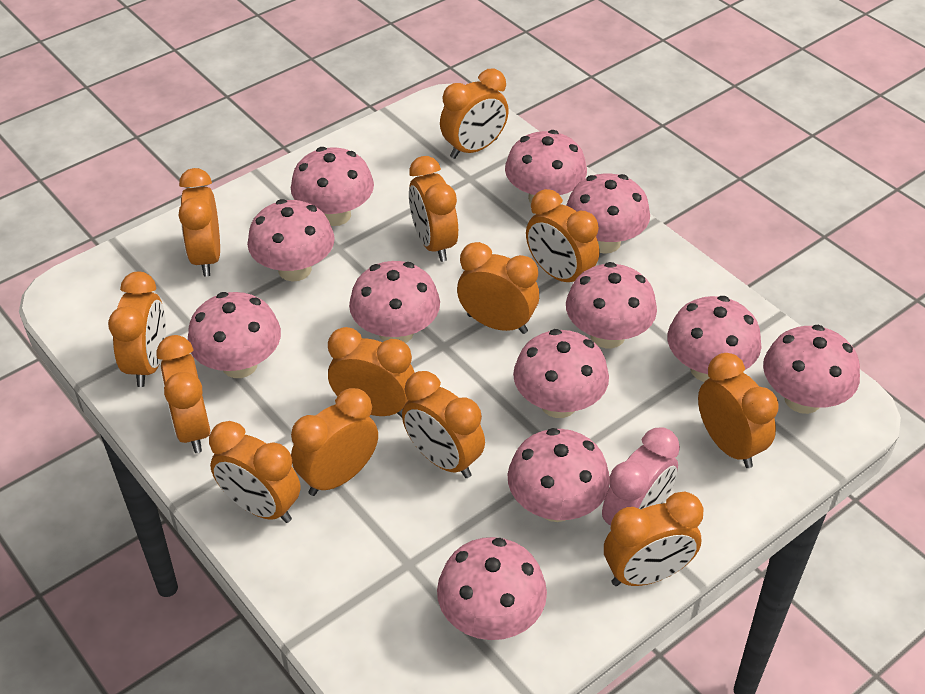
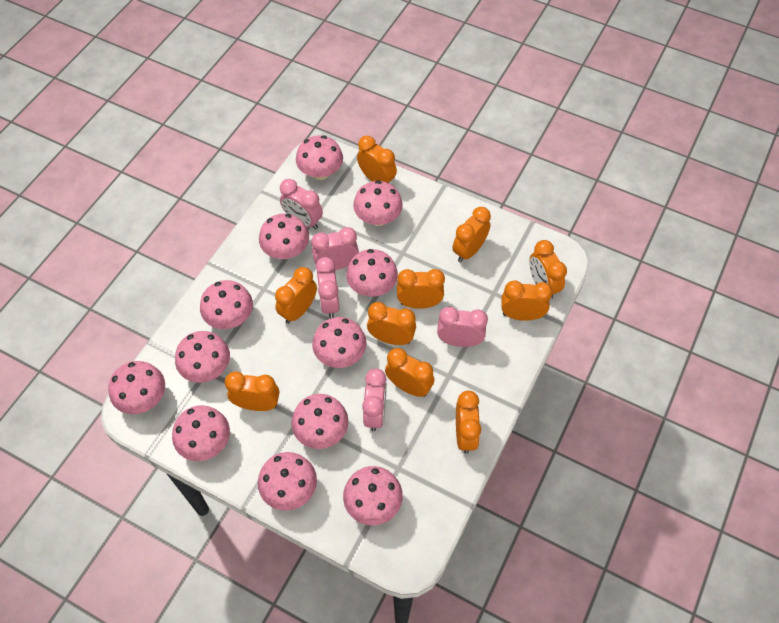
orange clock: 13 -> 10
pink clock: 1 -> 5

